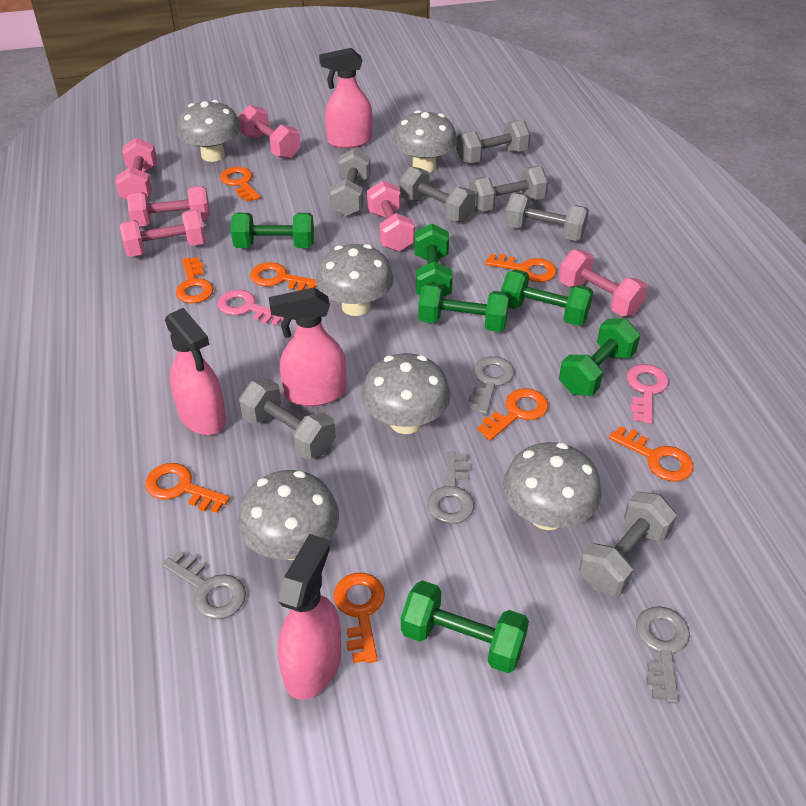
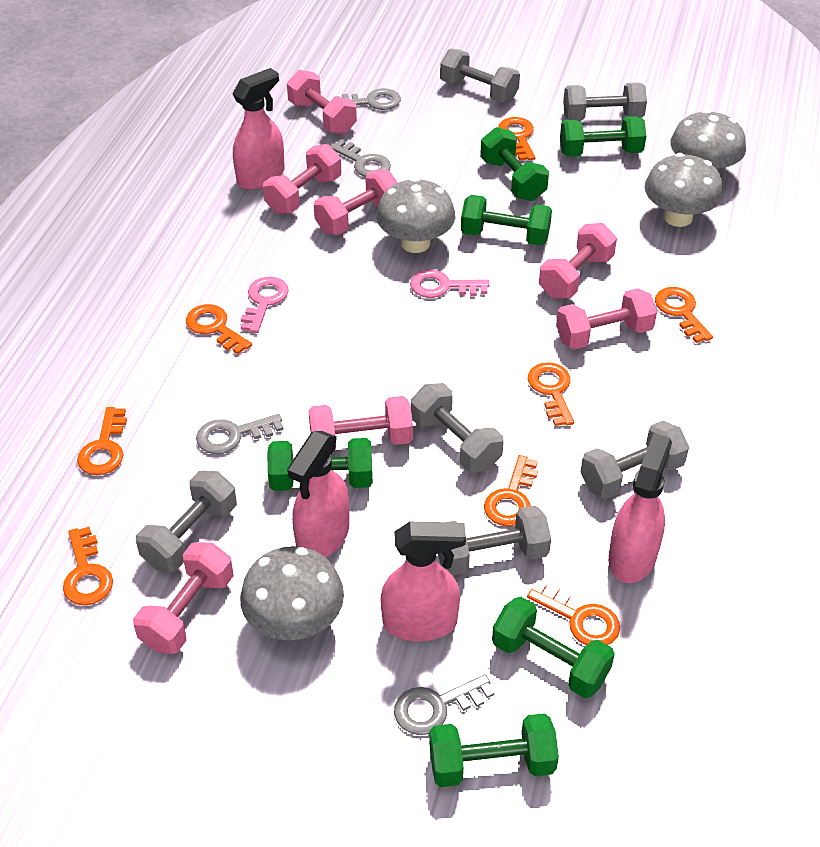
grey dumbbell: 7 -> 6
grey mushroom: 6 -> 4
pink dumbbell: 6 -> 7

